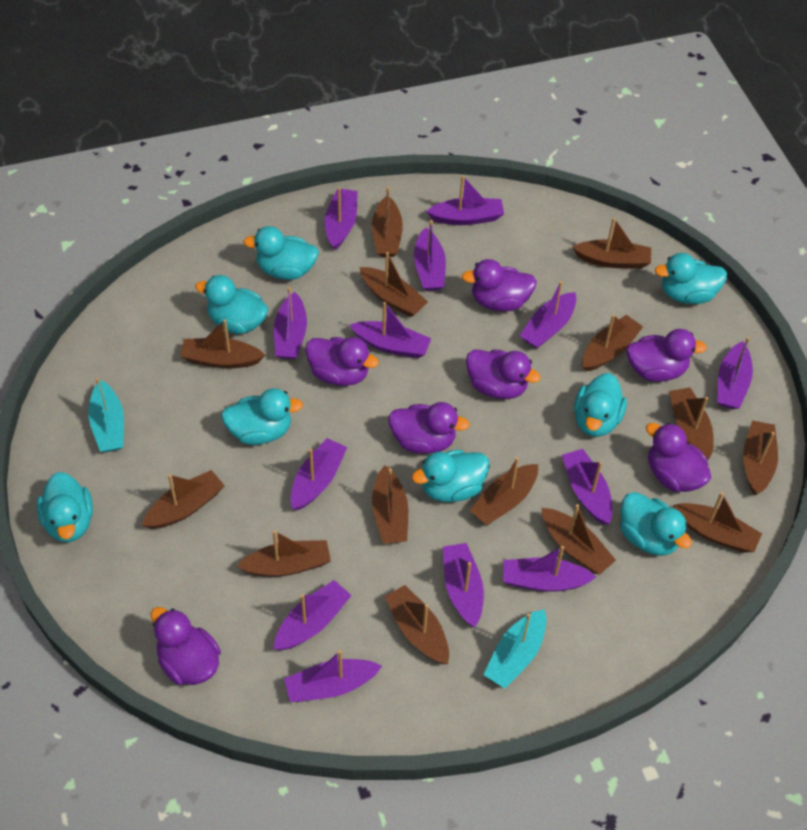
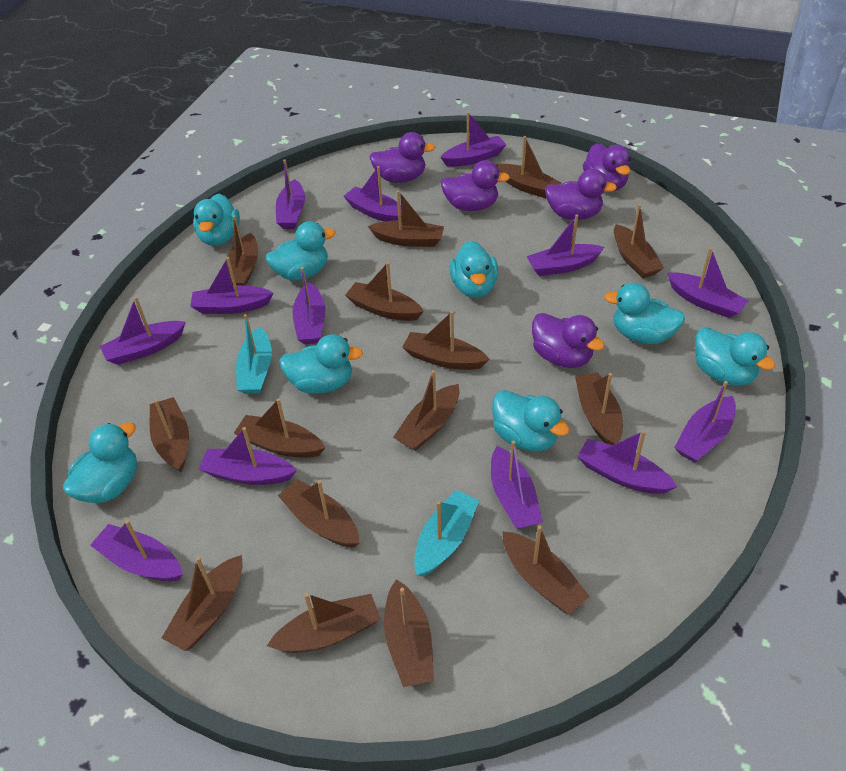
brown boat: 14 -> 15
purple duck: 7 -> 5

